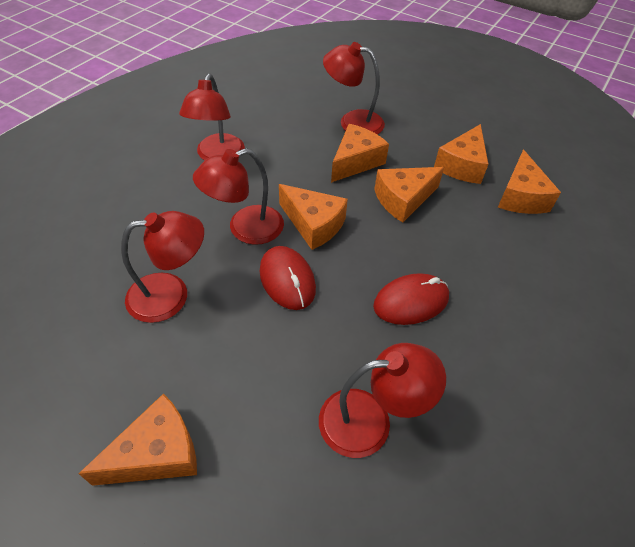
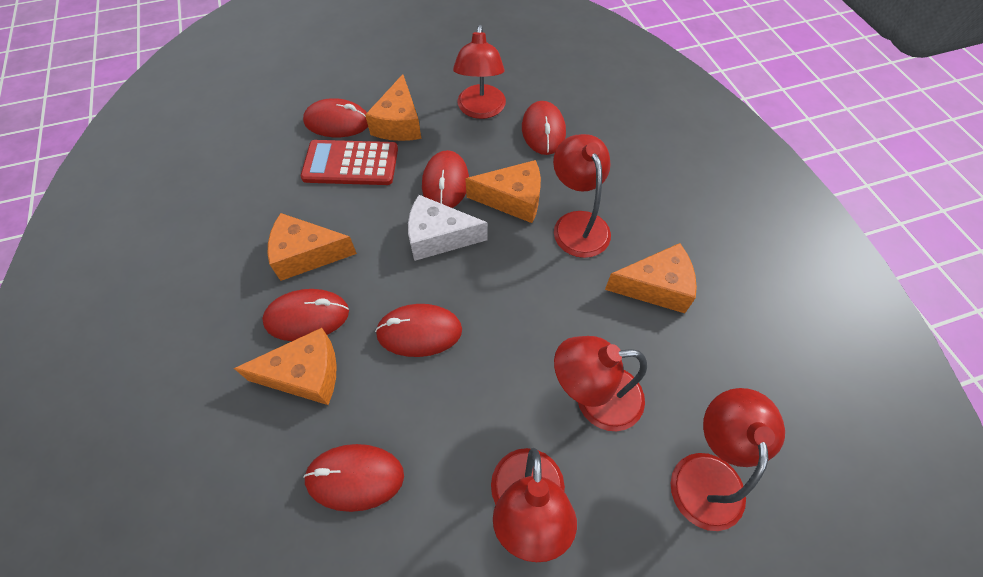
orange cheese: 6 -> 5
red calculator: 0 -> 1
red mouse: 2 -> 6
white cheese: 0 -> 1

